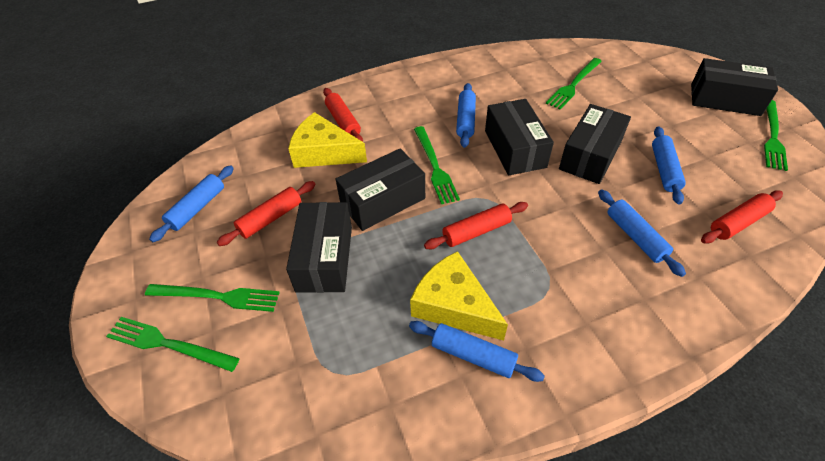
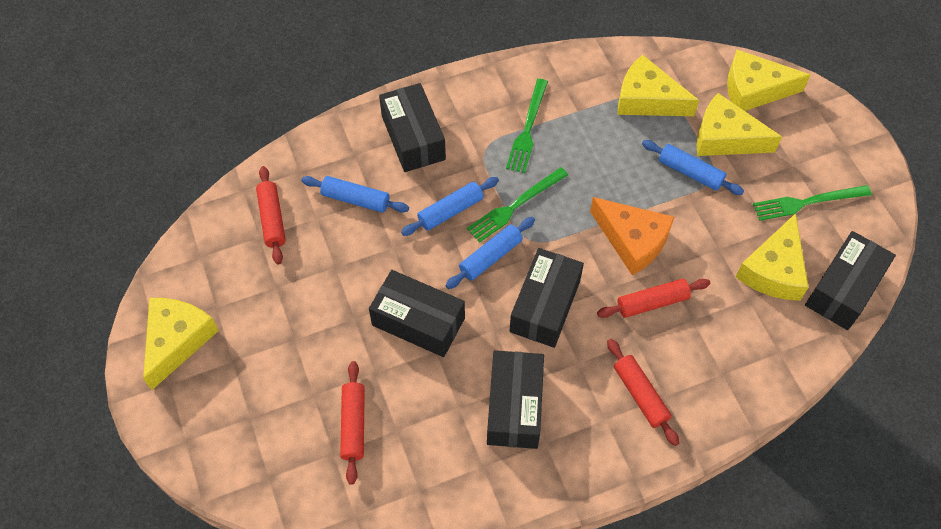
blue rolling pin: 5 -> 4
green fork: 5 -> 3
orange cheese: 0 -> 1
yellow cheese: 2 -> 5

